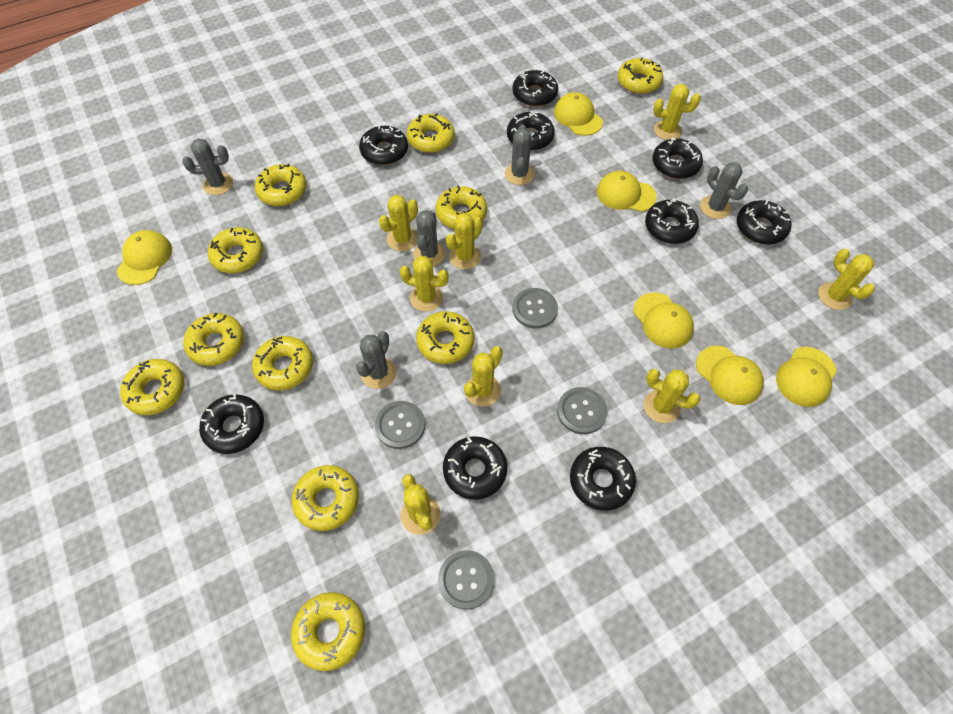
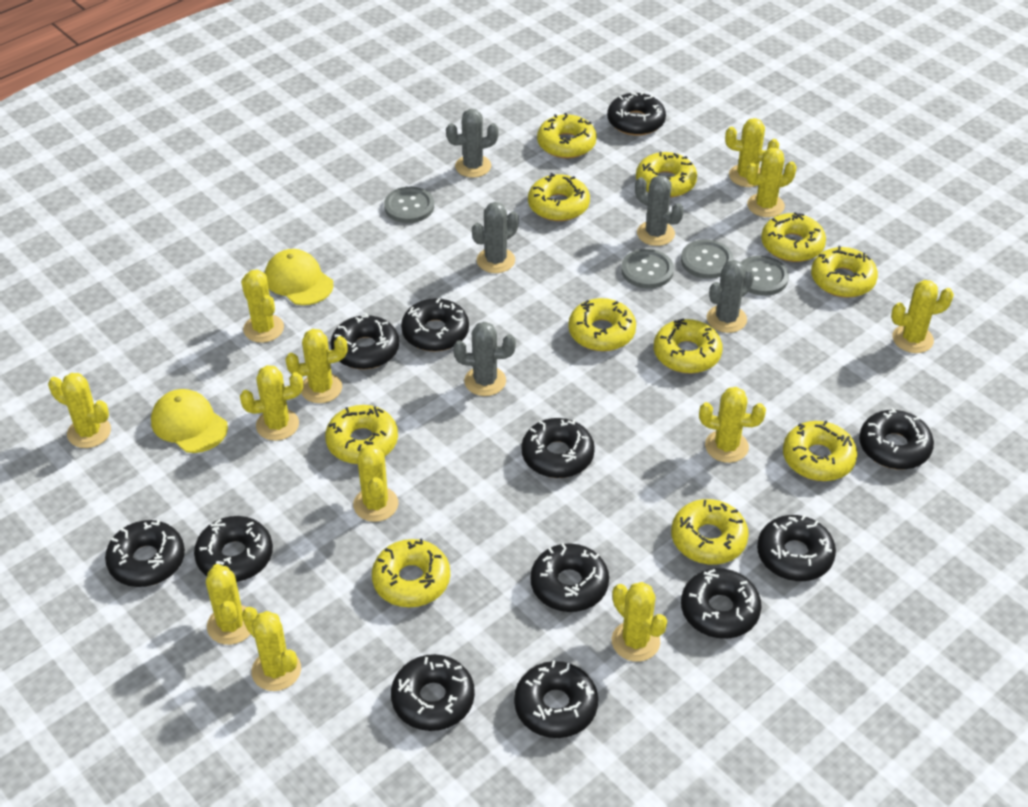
black donut: 9 -> 12
yellow cactus: 8 -> 12
yellow cap: 6 -> 2

